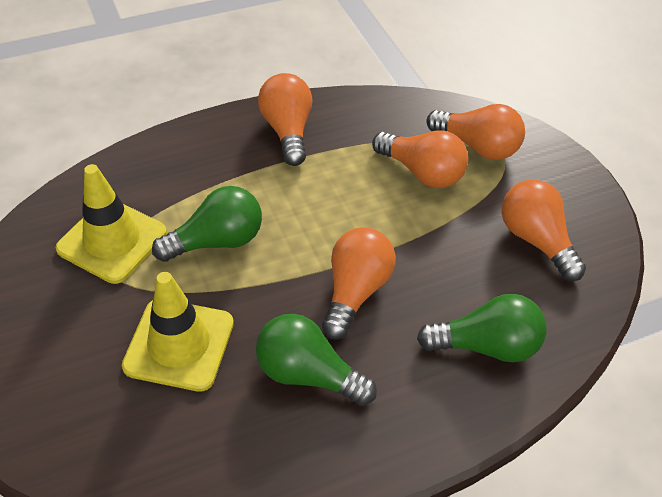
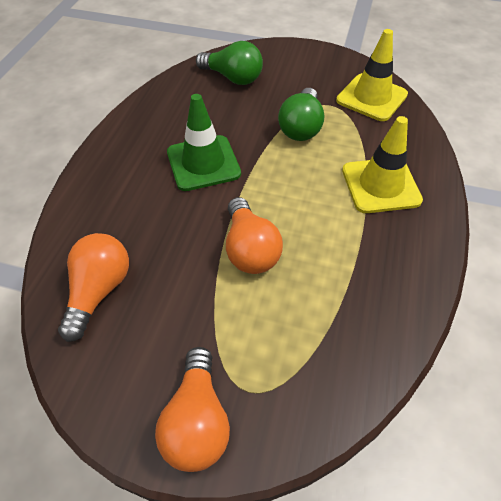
green light bulb: 3 -> 2
green traffic cone: 0 -> 1
orange light bulb: 5 -> 3

